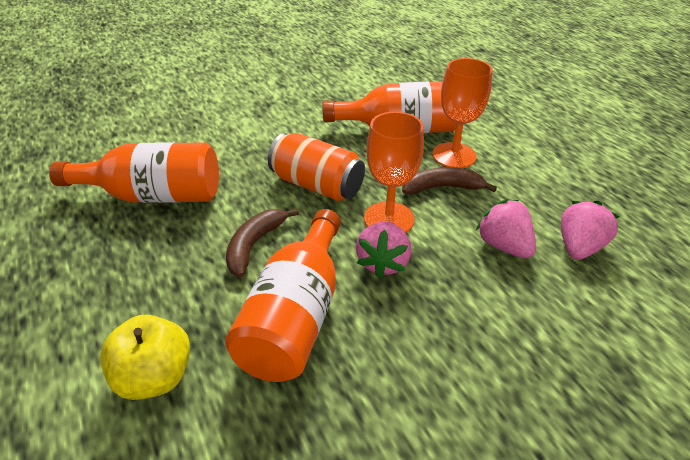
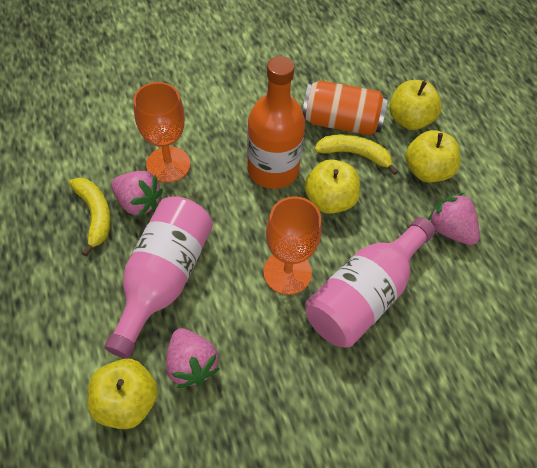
brown banana: 2 -> 0
orange bottle: 3 -> 1
pink bottle: 0 -> 2
yellow apple: 1 -> 4
yellow banana: 0 -> 2

